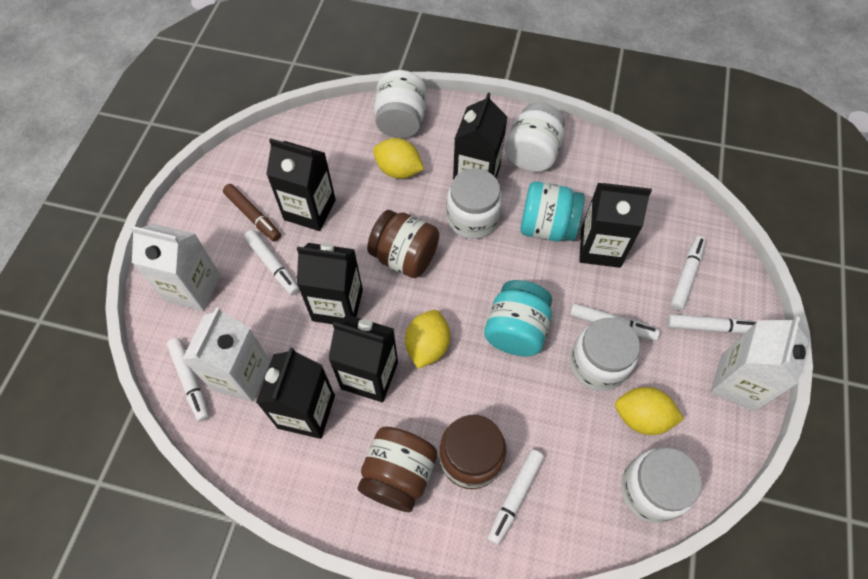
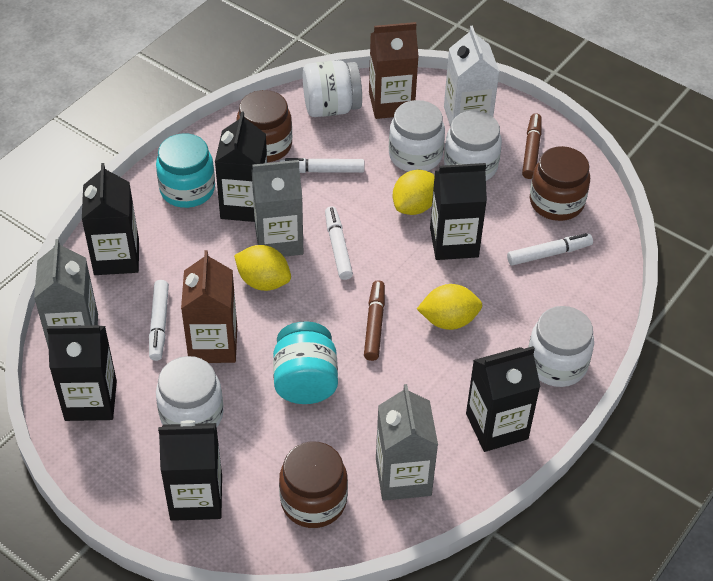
brown carton: 0 -> 2
brown marker: 1 -> 2
grey carton: 0 -> 3
white carton: 3 -> 1
white marker: 6 -> 4

